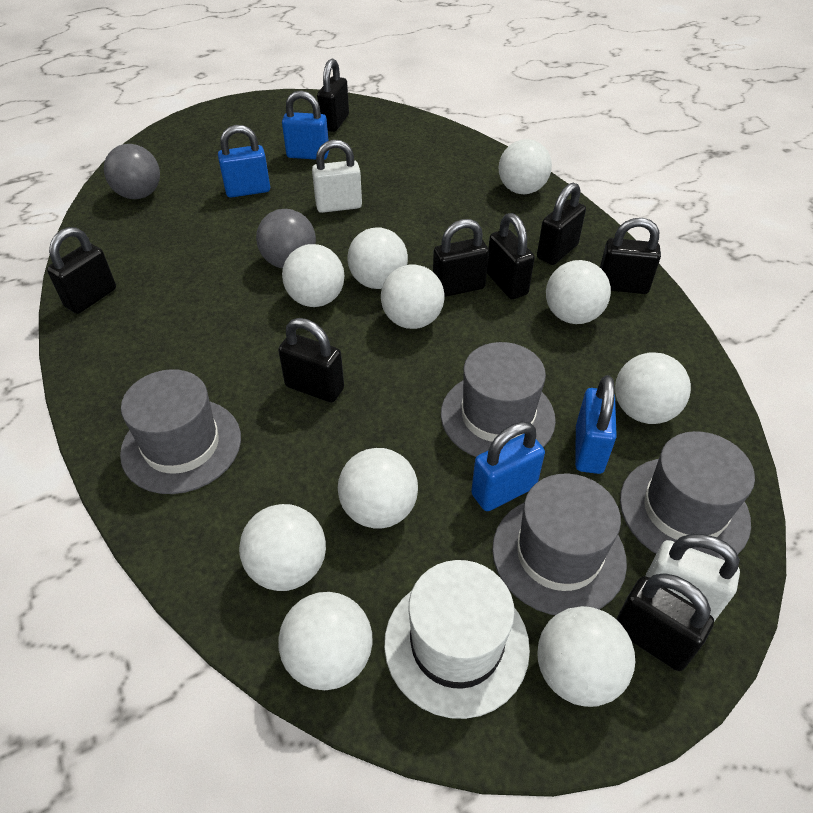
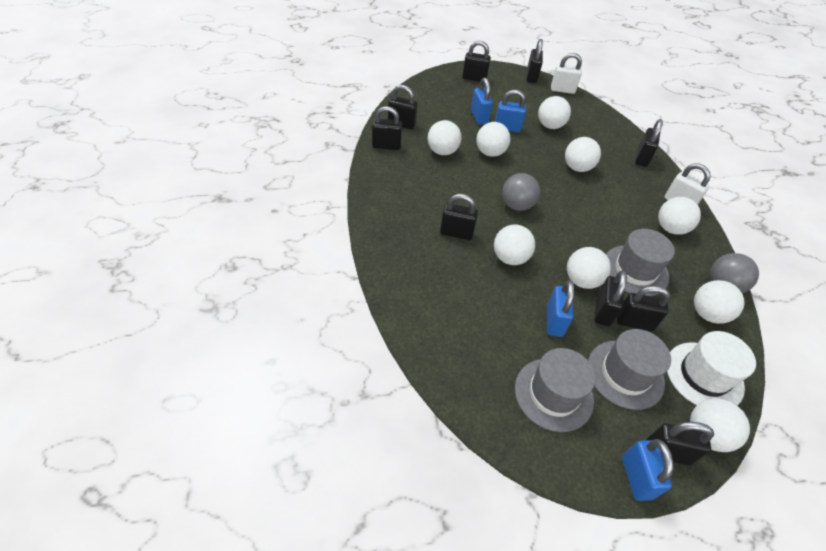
black padlock: 8 -> 9
grey hat: 4 -> 3
white ball: 10 -> 9

